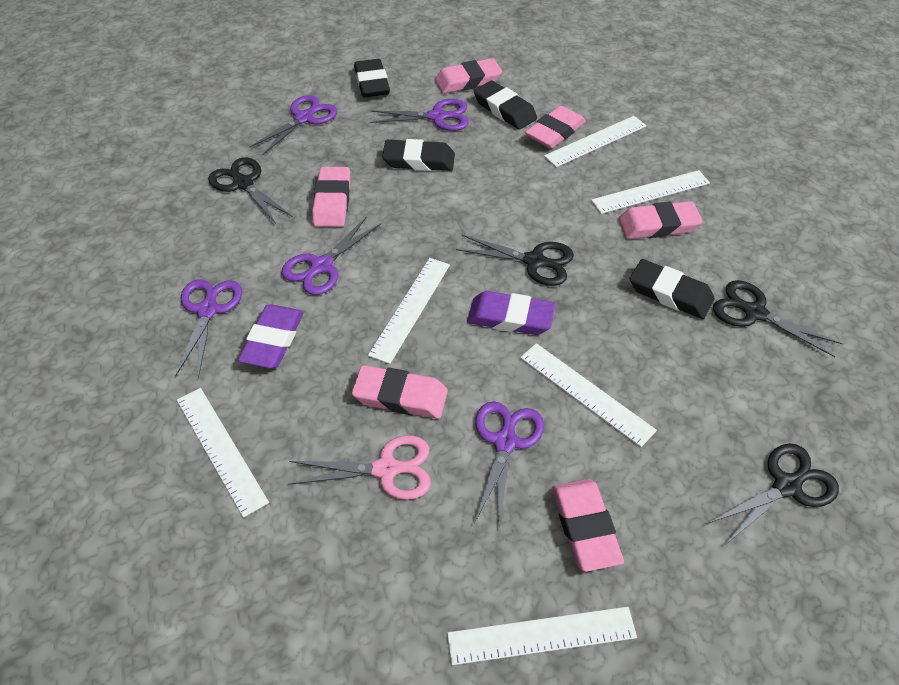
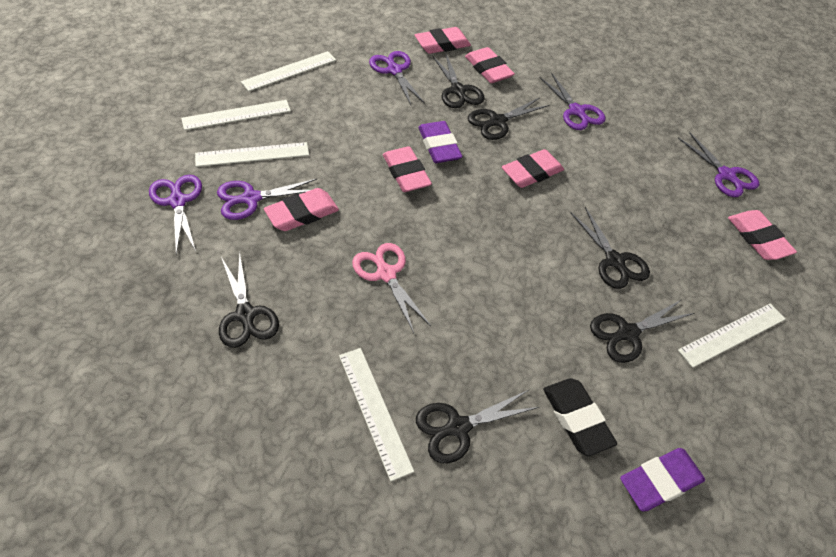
black eraser: 4 -> 1
black scissors: 4 -> 6
white ruler: 6 -> 5

